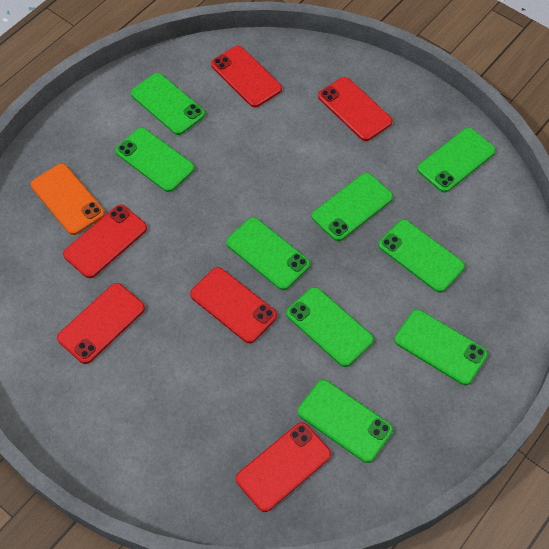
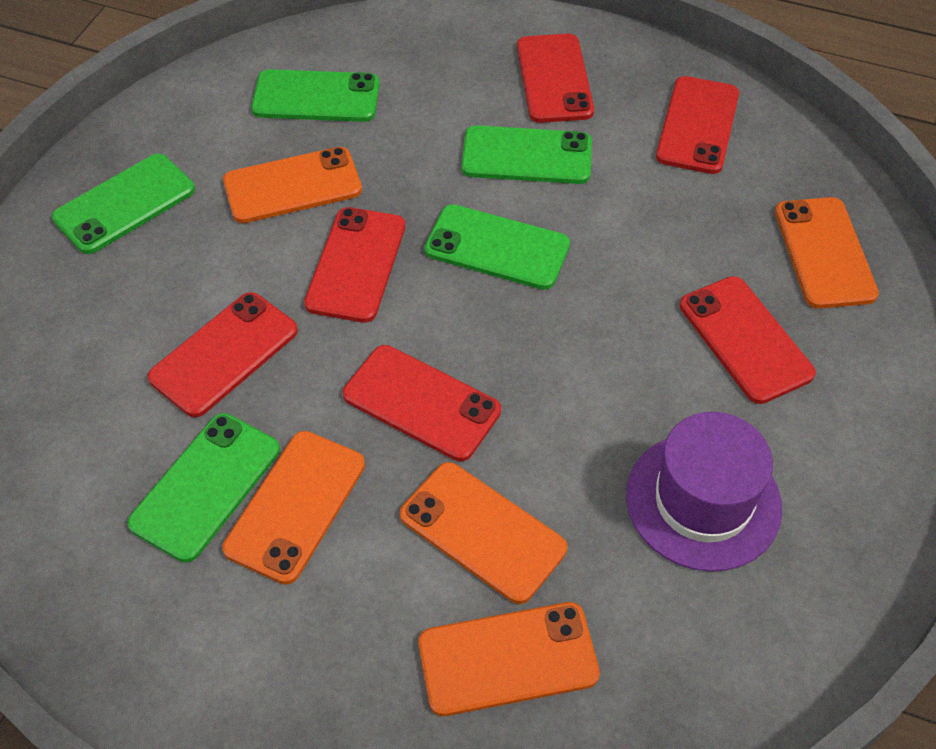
green phone: 9 -> 5
orange phone: 1 -> 5
purple hat: 0 -> 1

